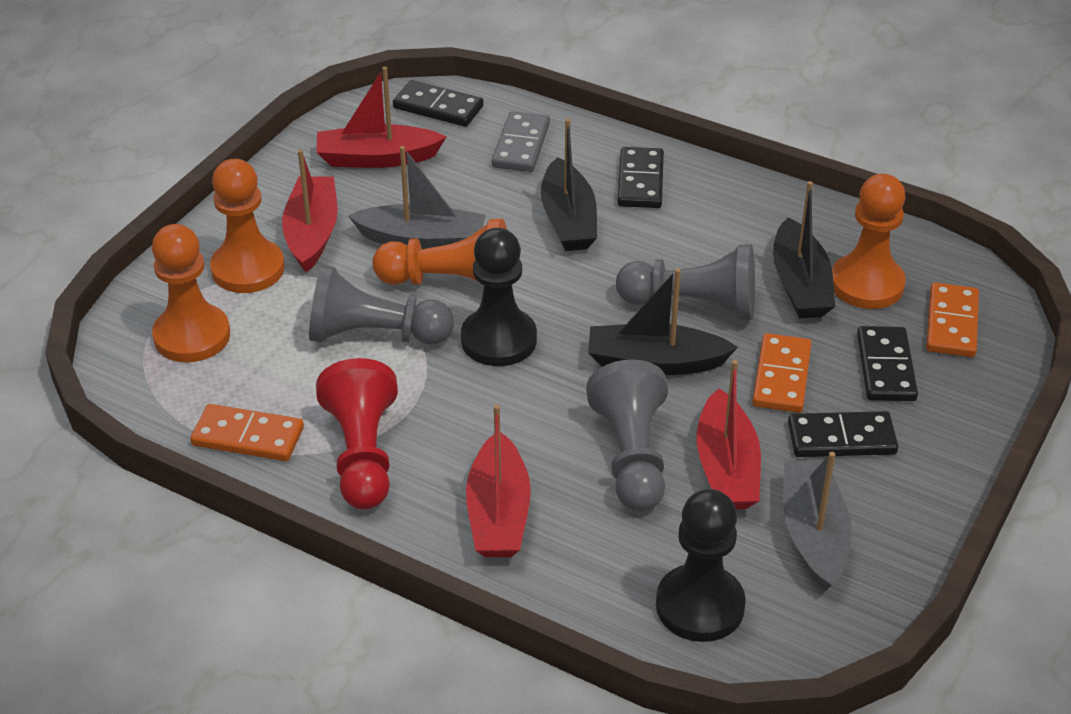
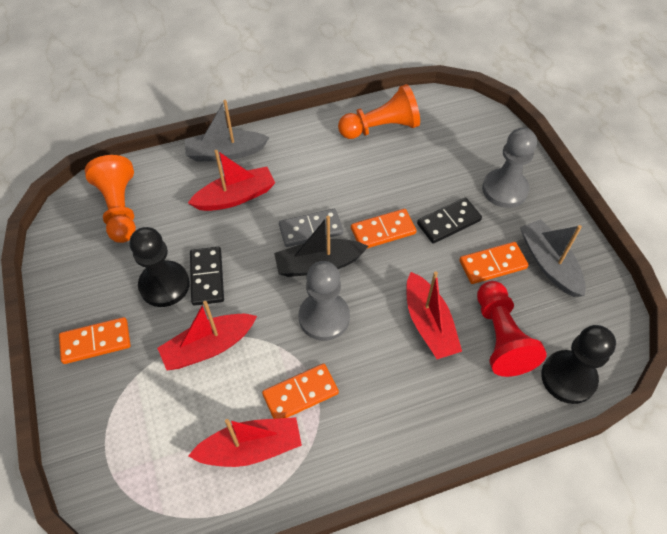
black boat: 3 -> 1
black domino: 4 -> 2
grey pawn: 3 -> 2
orange domino: 3 -> 4
orange pawn: 4 -> 2

